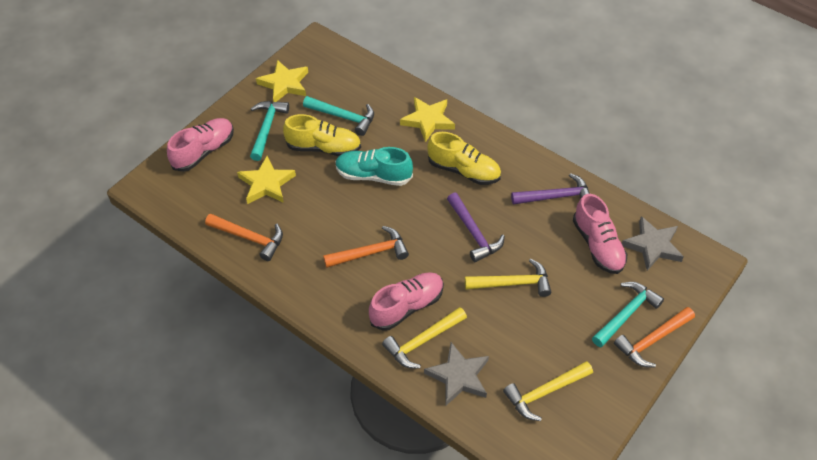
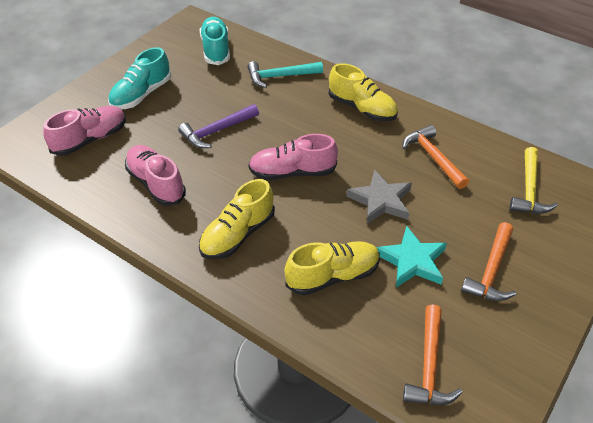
grey star: 2 -> 1
purple hammer: 2 -> 1
turquoise hammer: 3 -> 1
turquoise shoe: 1 -> 2
turquoise star: 0 -> 1
yellow hammer: 3 -> 1
yellow shoe: 2 -> 3
yellow star: 3 -> 0

